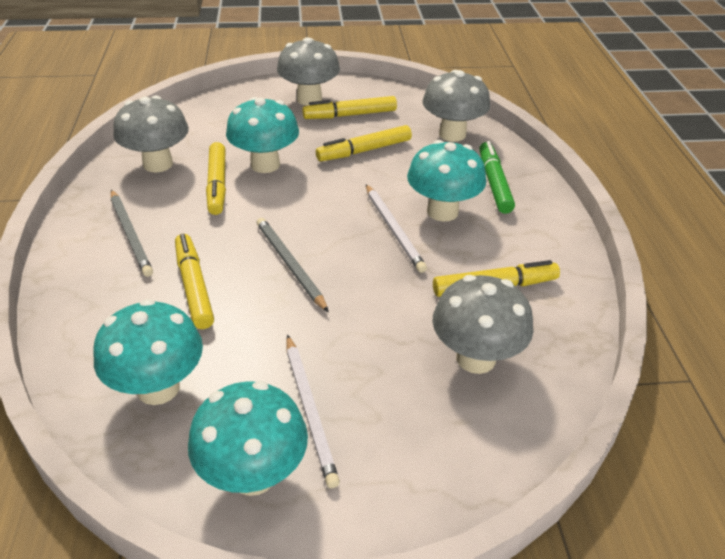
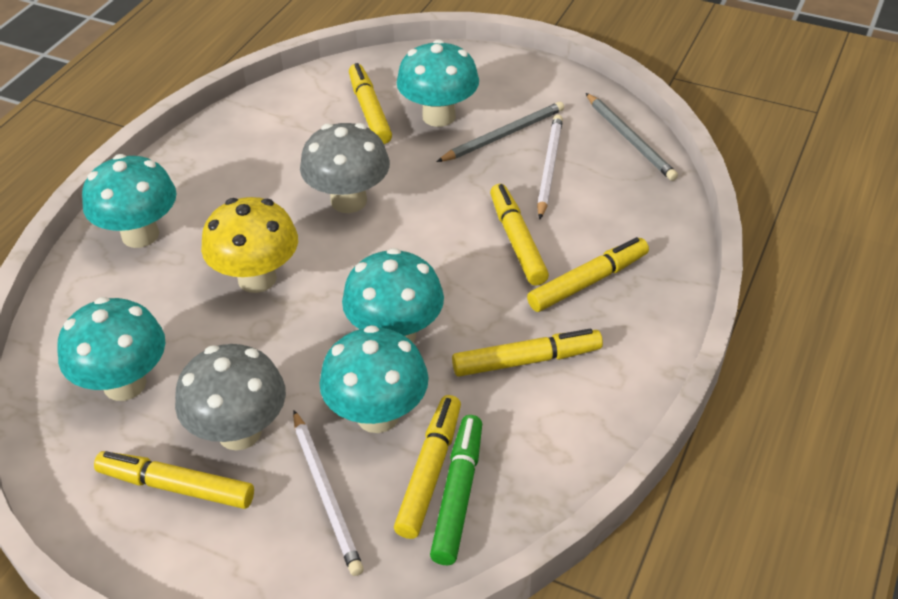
grey mushroom: 4 -> 2
turquoise mushroom: 4 -> 5
yellow marker: 5 -> 6
yellow mushroom: 0 -> 1

